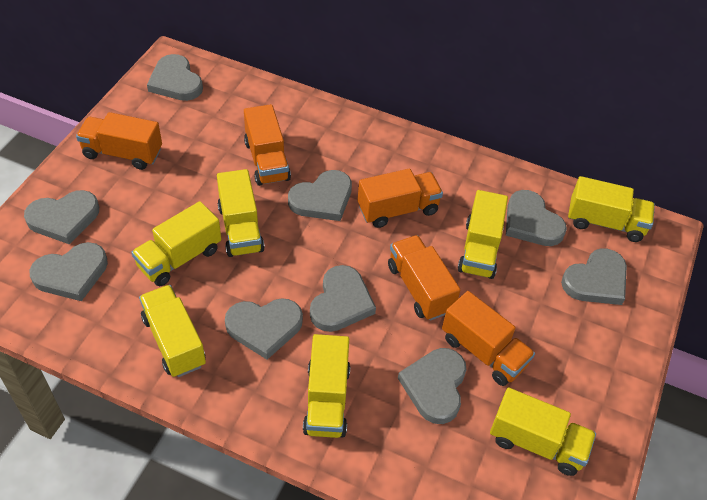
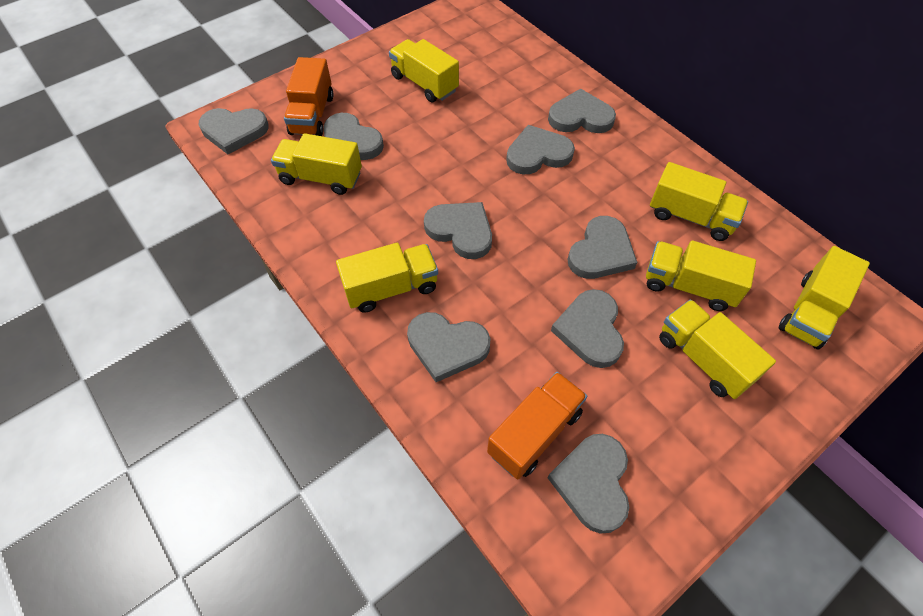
orange truck: 5 -> 2

